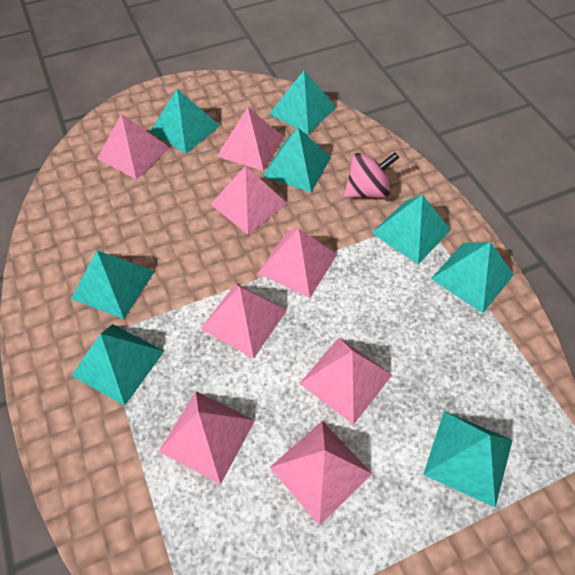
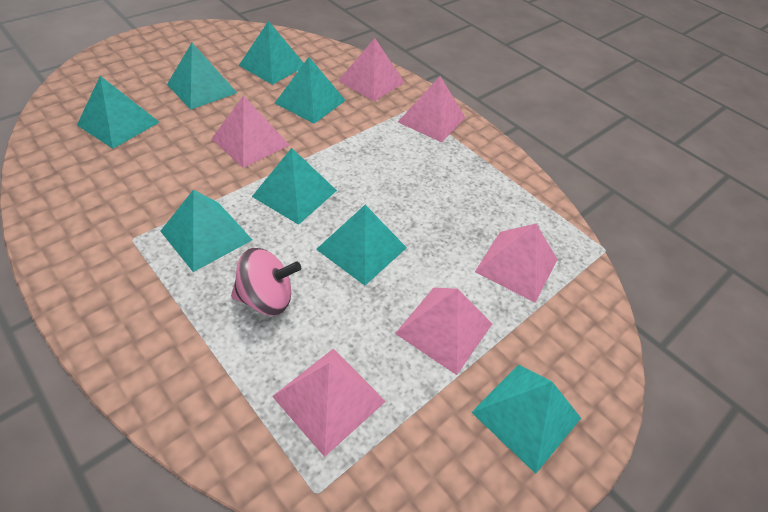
pink pyramid: 8 -> 6

